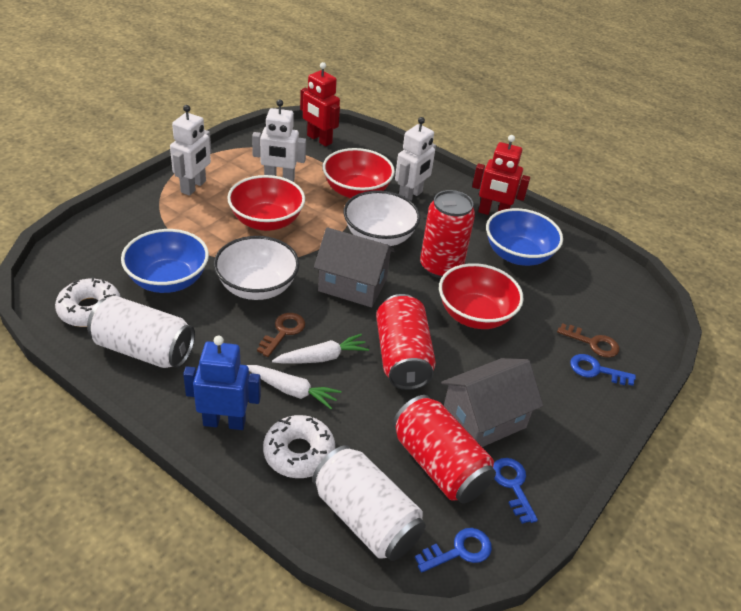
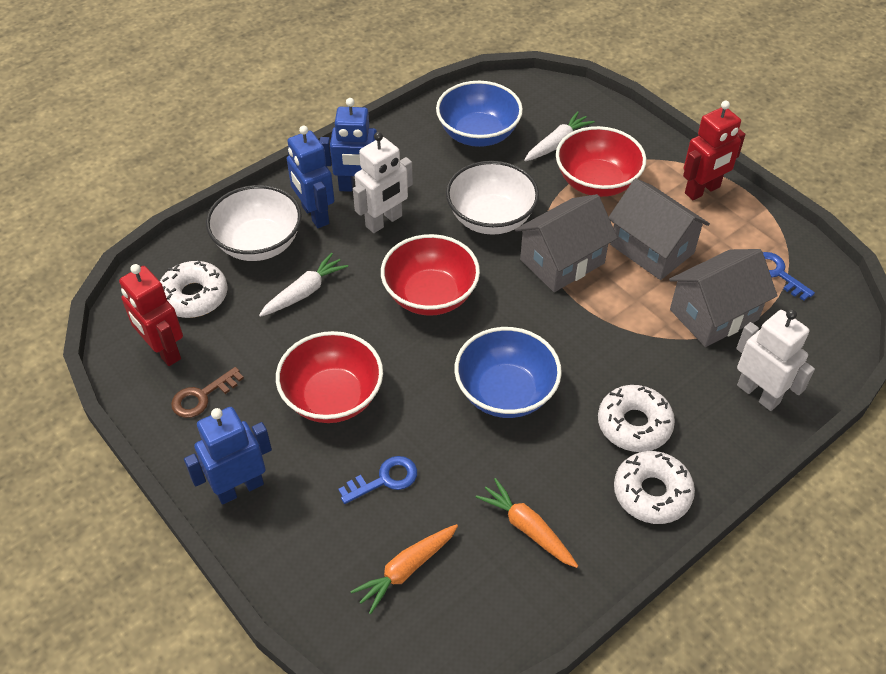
blue key: 3 -> 2
blue robot: 1 -> 3
brown key: 2 -> 1
grey house: 2 -> 3
orange carrot: 0 -> 2
red can: 3 -> 0
white can: 2 -> 0
white donut: 2 -> 3
white robot: 3 -> 2

